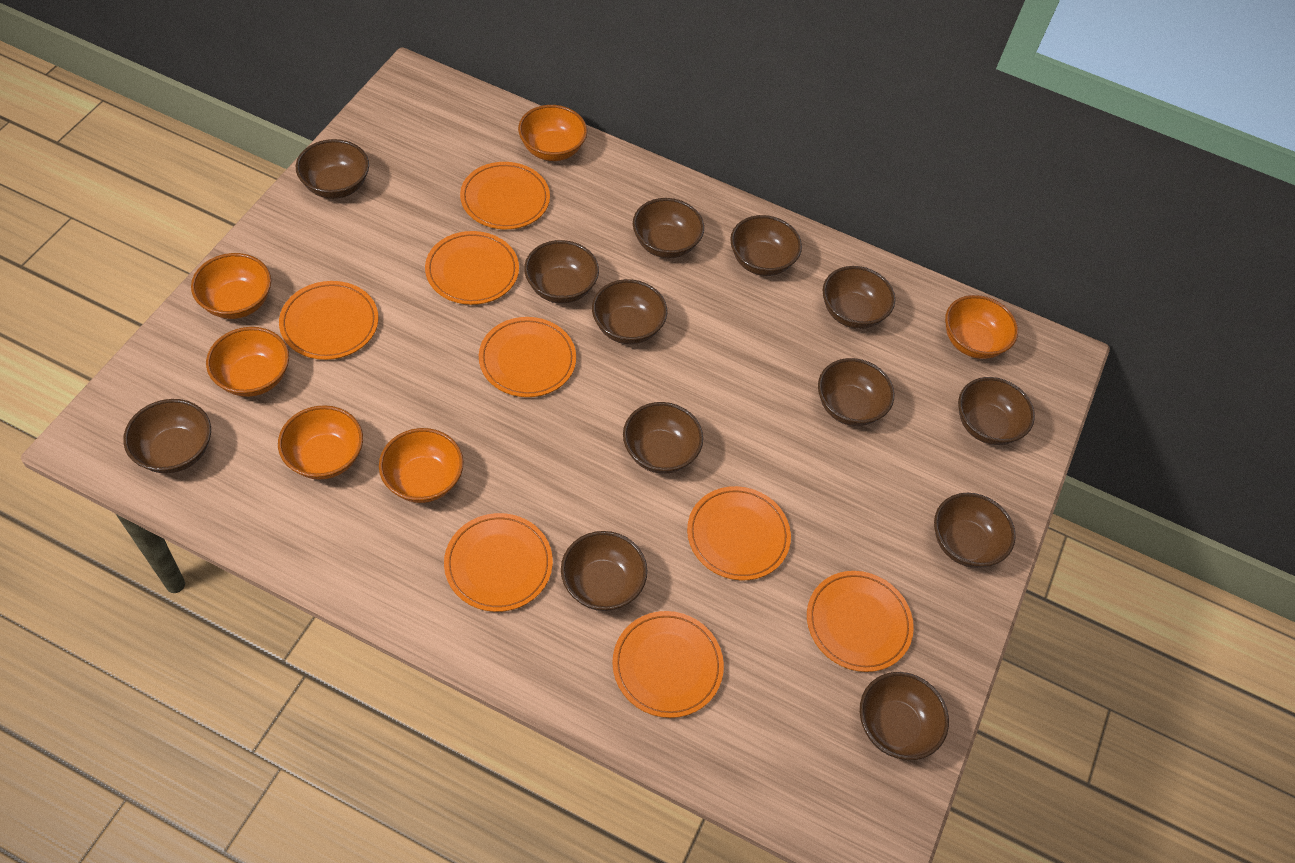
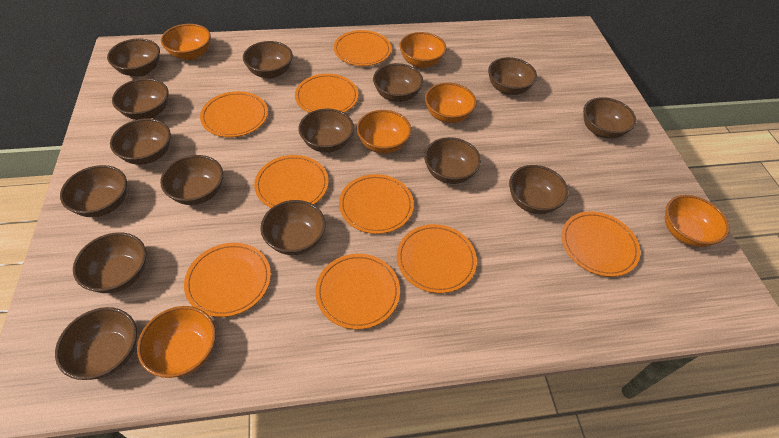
brown bowl: 13 -> 15
orange plate: 8 -> 9

